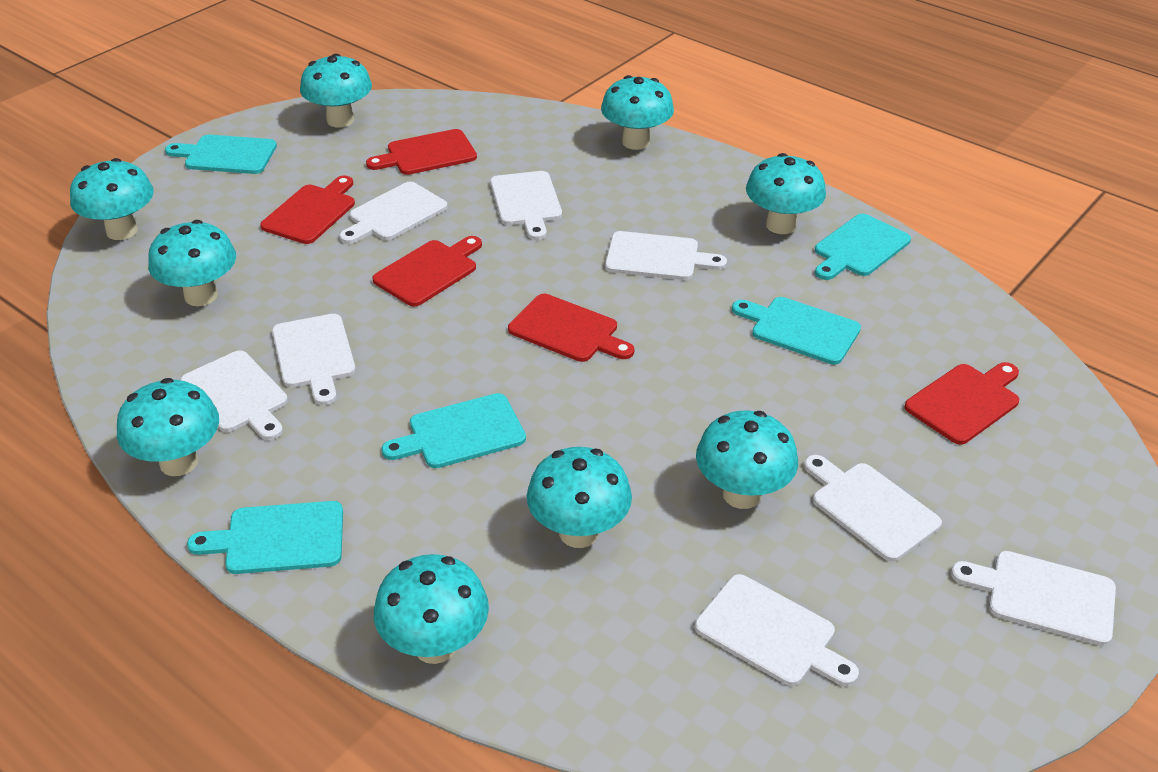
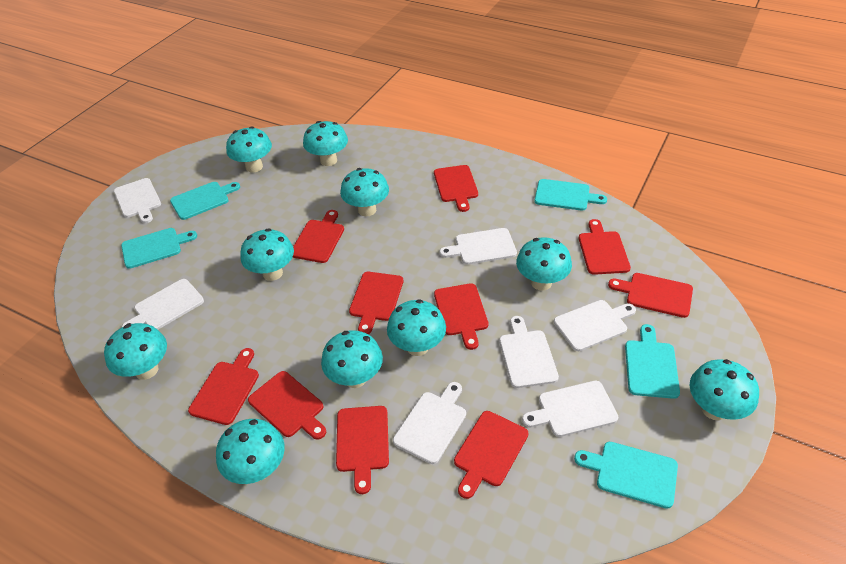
red cutting board: 5 -> 10
turquoise mushroom: 9 -> 10
white cutting board: 8 -> 7

